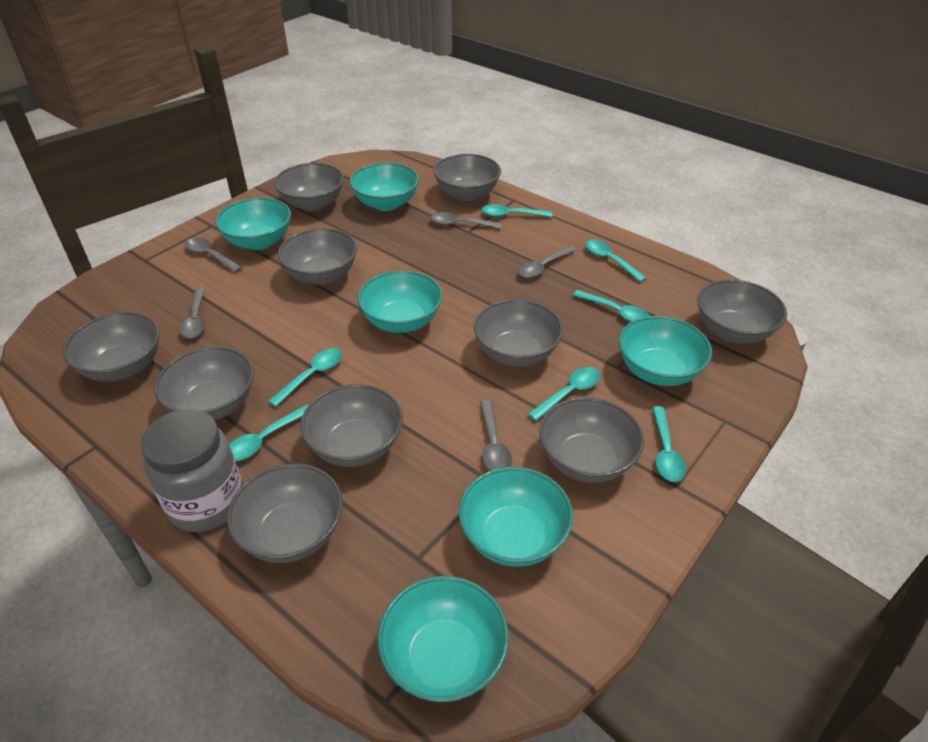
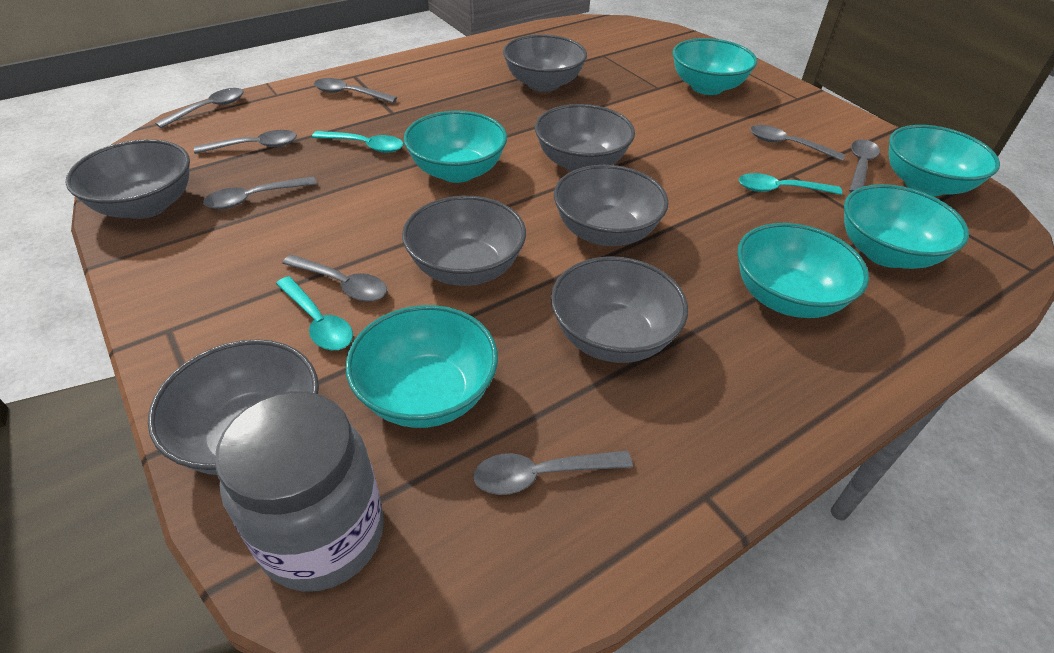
grey bowl: 10 -> 7
grey spoon: 5 -> 8
turquoise spoon: 7 -> 3

